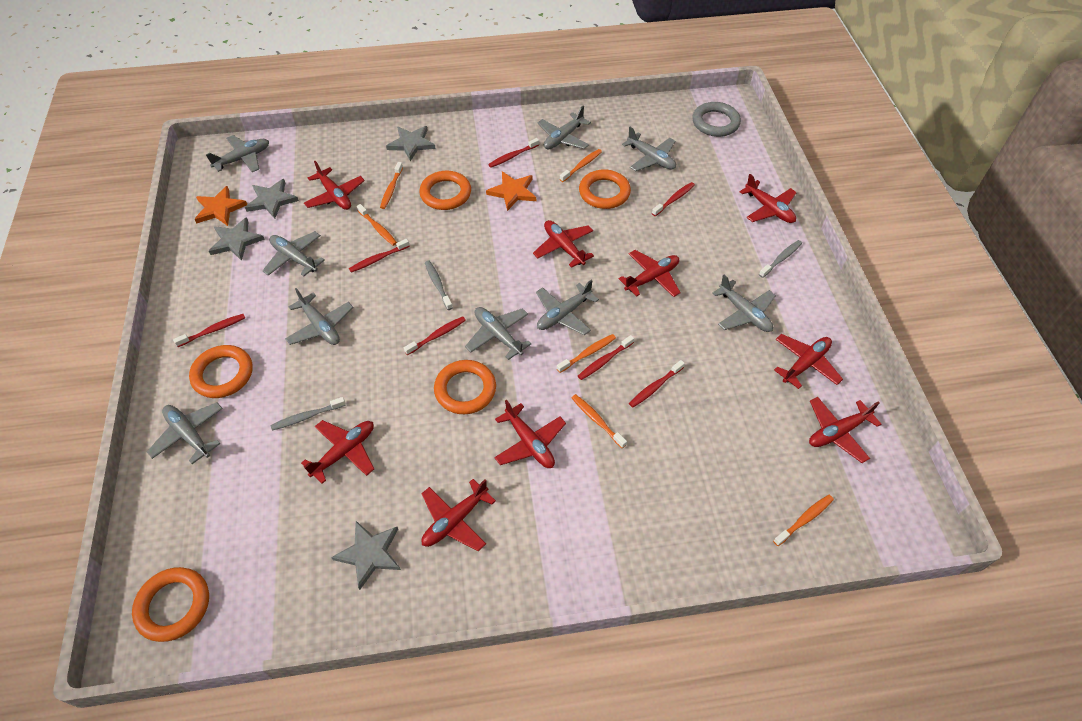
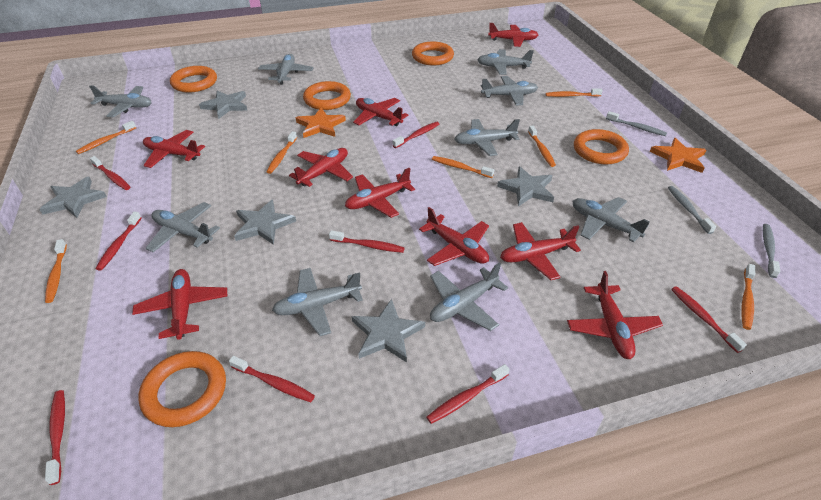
grey ring: 1 -> 0
grey star: 4 -> 5
orange toothbrush: 6 -> 7
red toothbrush: 7 -> 8

